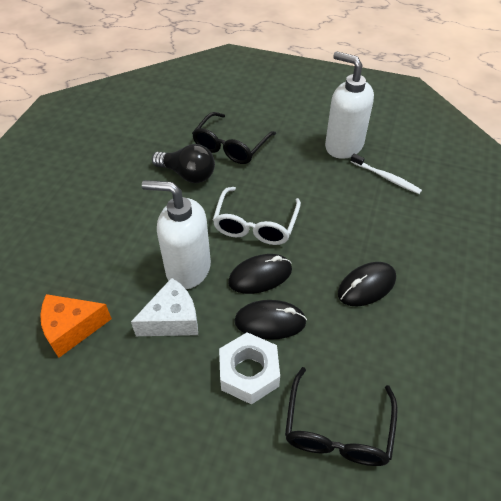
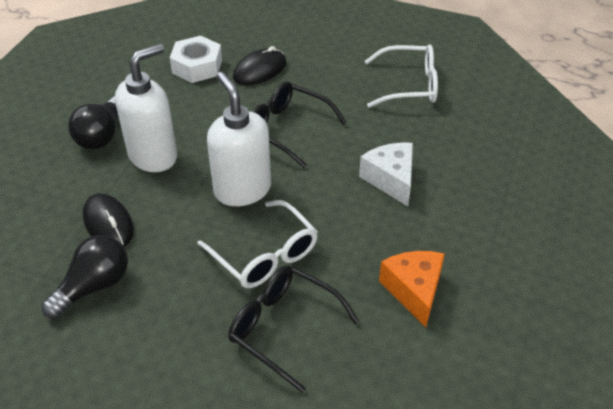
black light bulb: 1 -> 2
black mouse: 3 -> 2
white glasses: 1 -> 2
white toothbrush: 1 -> 0

